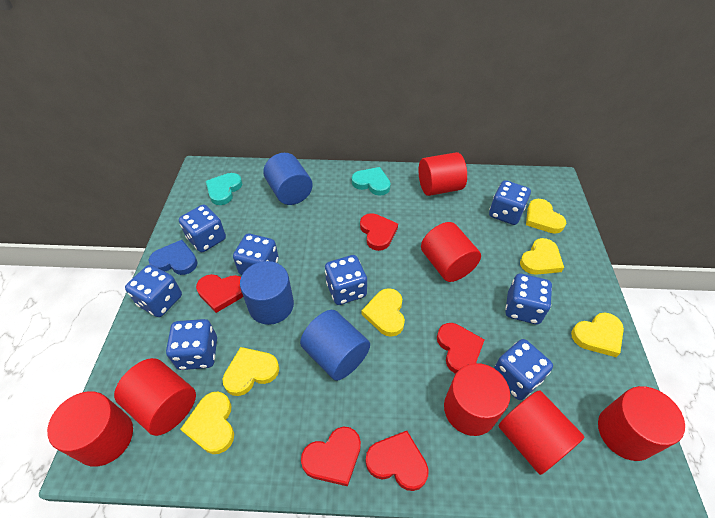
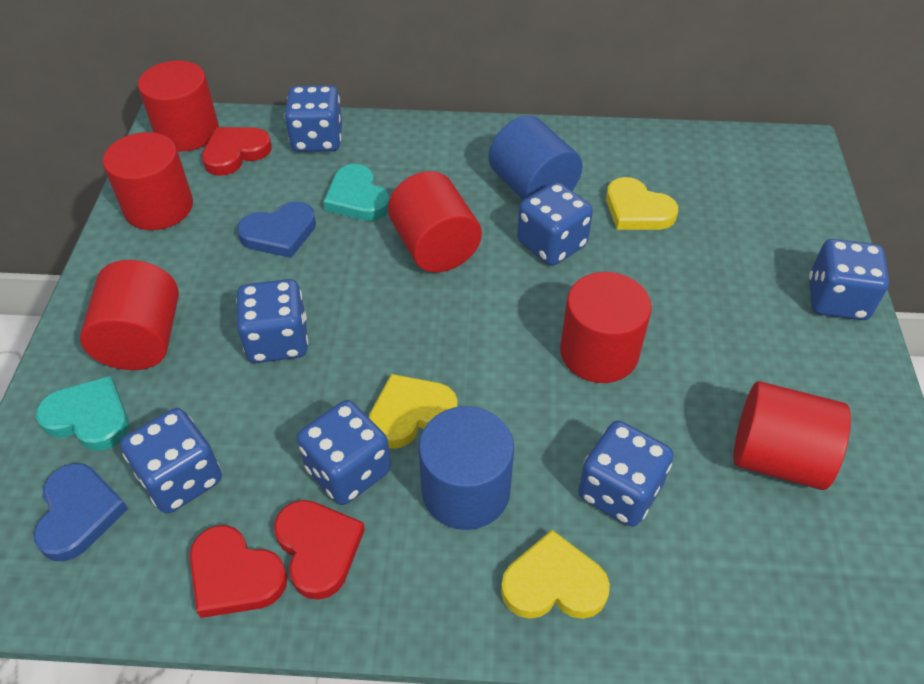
blue cylinder: 3 -> 2
blue dice: 8 -> 7
blue heart: 1 -> 2
red cylinder: 7 -> 6
red heart: 5 -> 3
yellow heart: 6 -> 3

